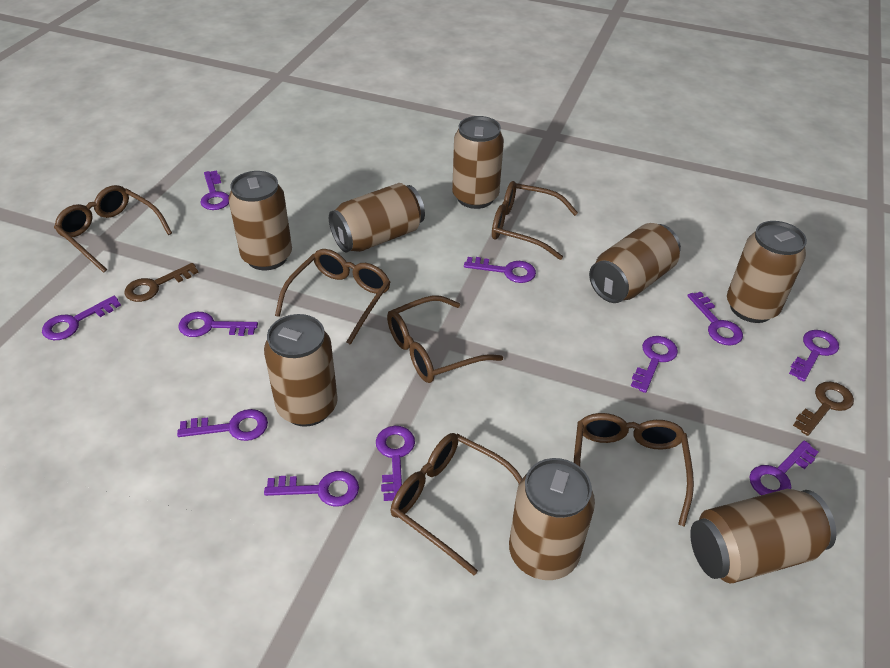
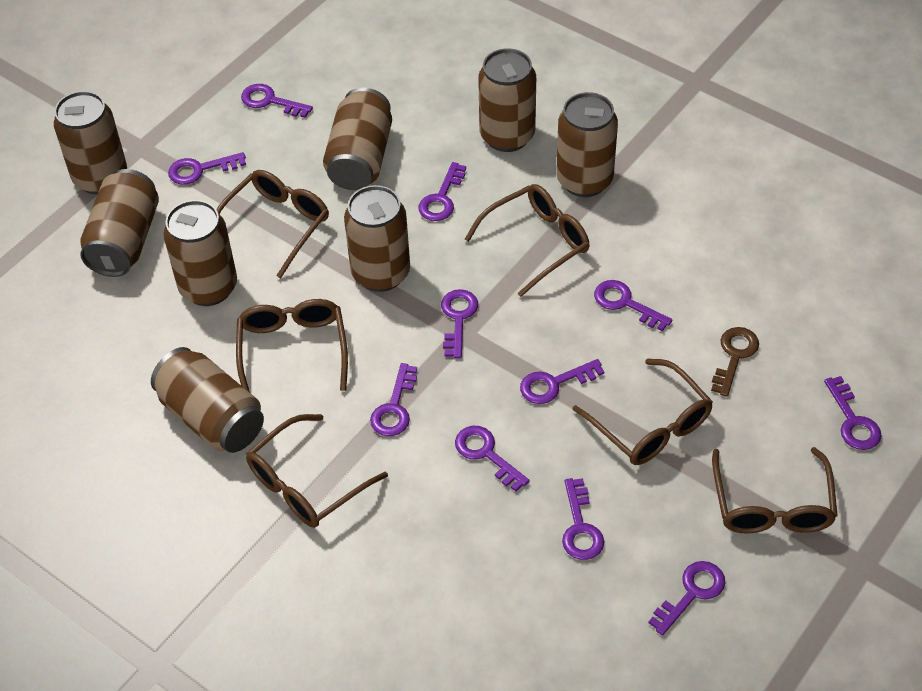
brown key: 2 -> 1

